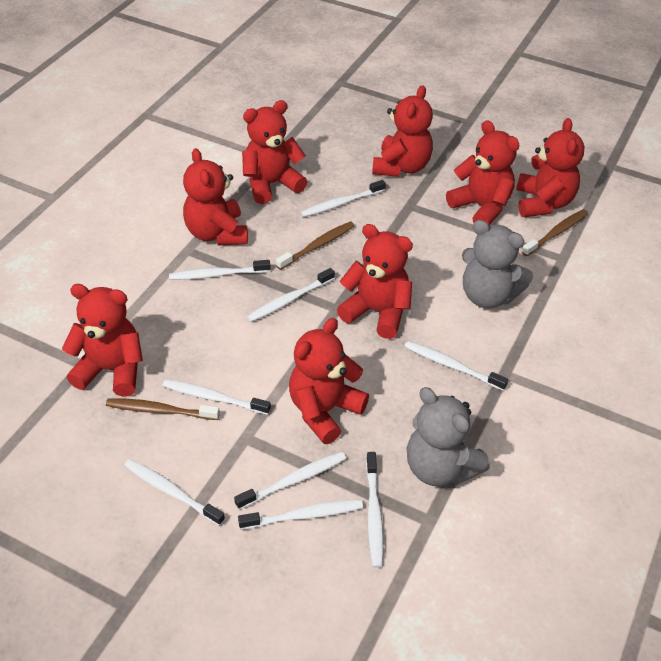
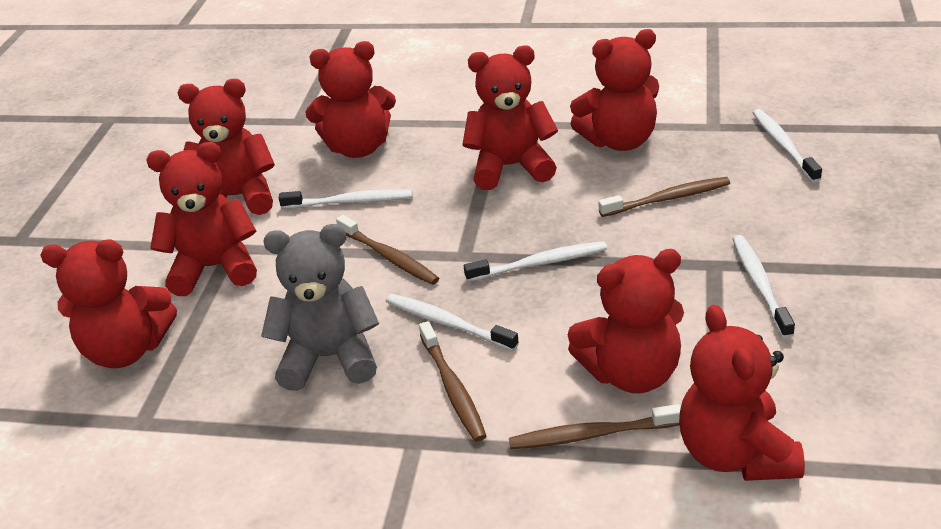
brown toothbrush: 3 -> 4
grey teddy bear: 2 -> 1
white toothbrush: 9 -> 5

